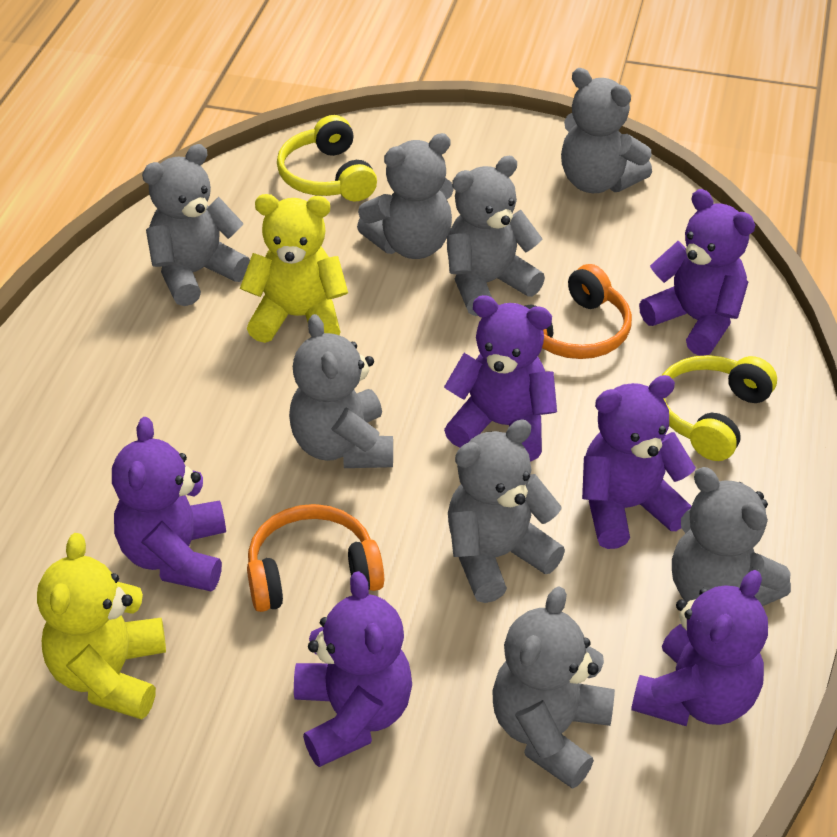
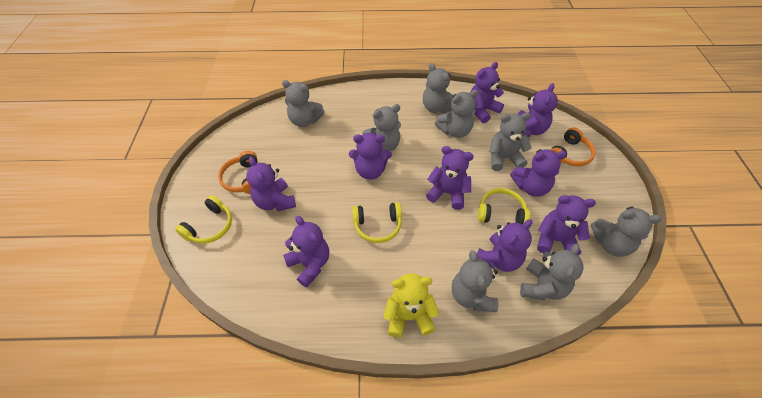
purple teddy bear: 6 -> 9
yellow headphones: 2 -> 3
yellow teddy bear: 2 -> 1

